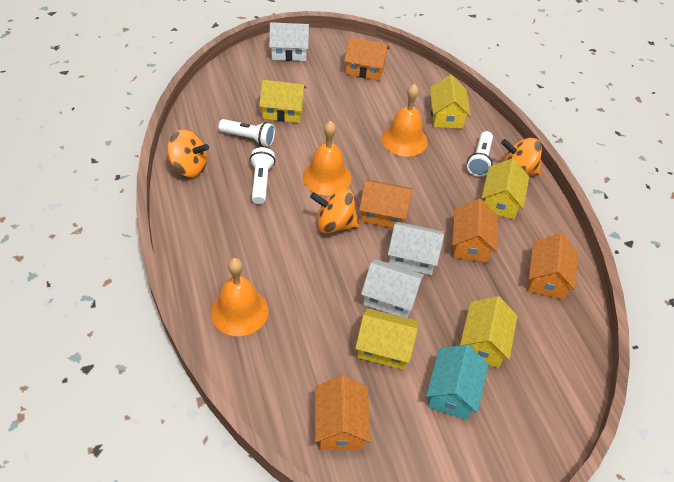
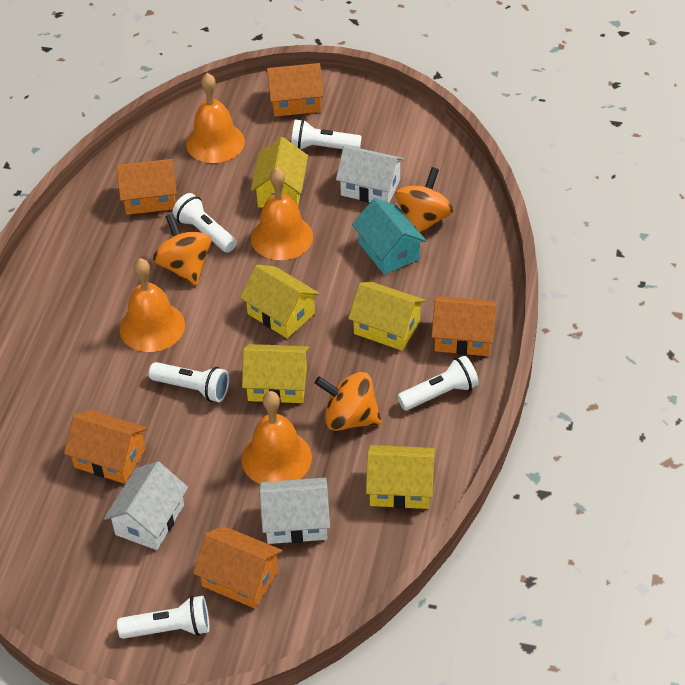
orange bell: 3 -> 4
white flashlight: 3 -> 5

